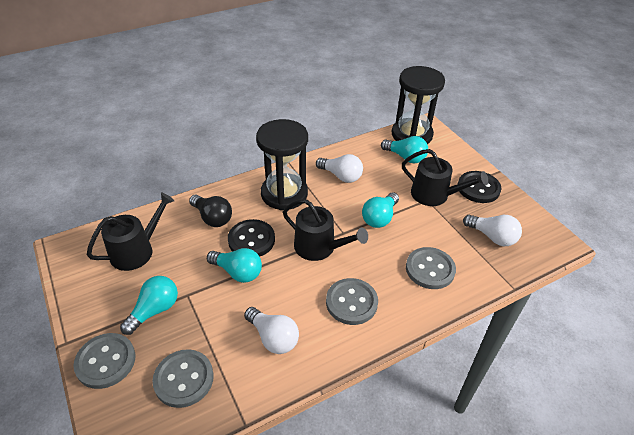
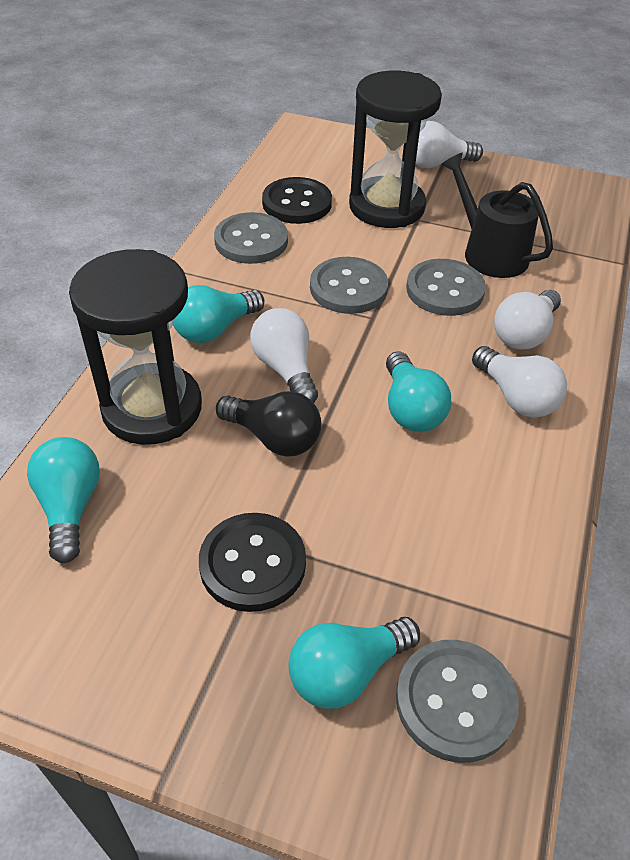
black watering can: 3 -> 1
white light bulb: 3 -> 4

